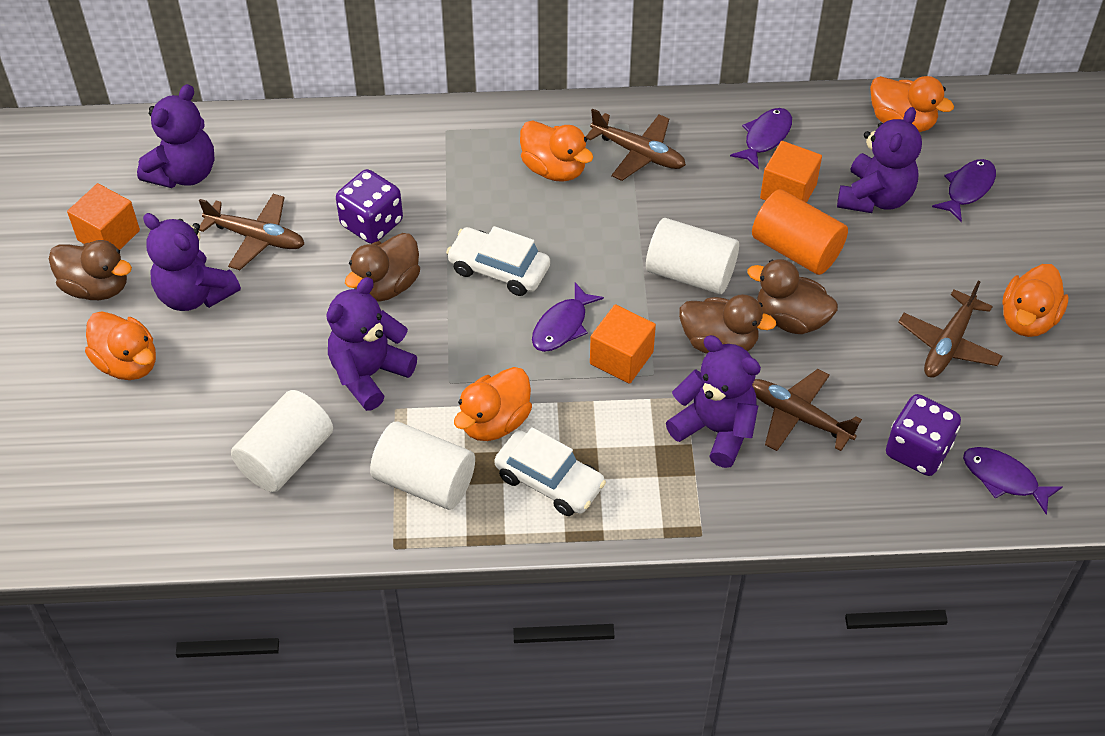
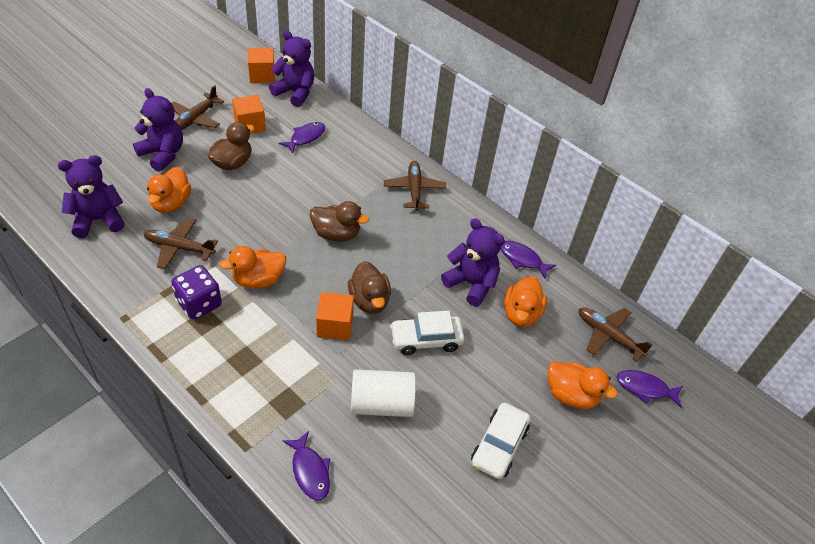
brown duck: 4 -> 3
orange cylinder: 1 -> 0
orange duck: 5 -> 4
purple dice: 2 -> 1
purple teddy bear: 5 -> 4
white cylinder: 3 -> 1

